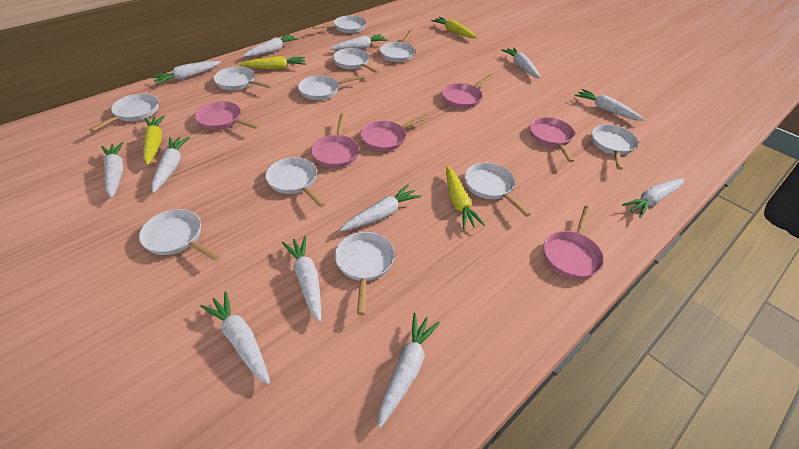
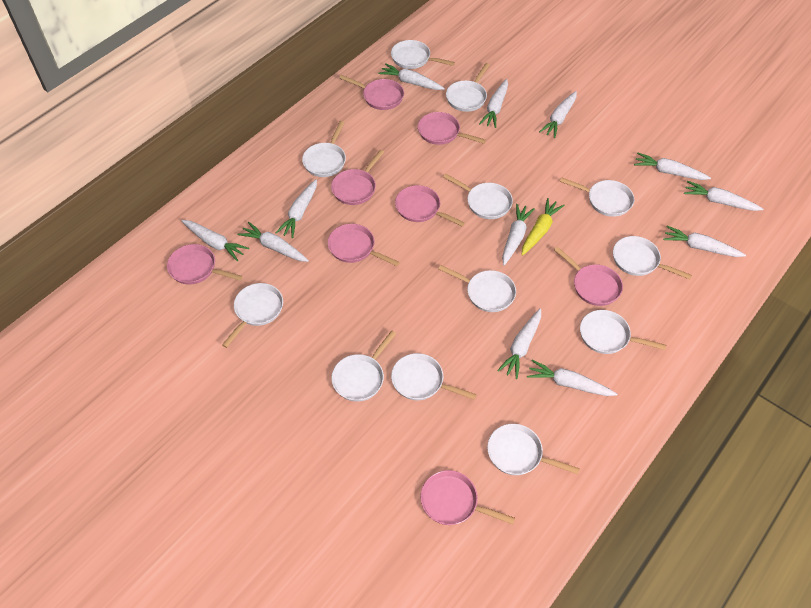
pink pan: 6 -> 8
white pan: 11 -> 12
yellow carrot: 4 -> 1

